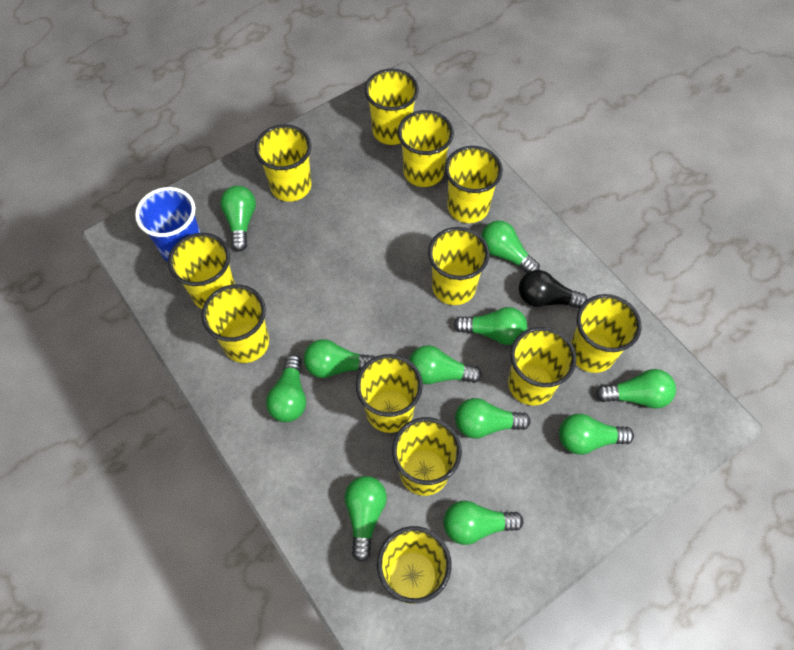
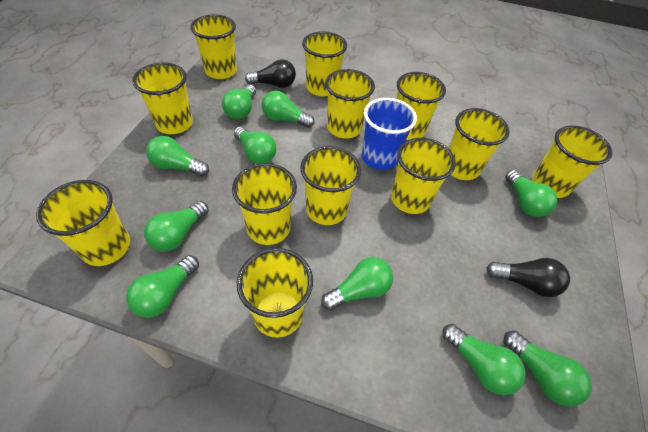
black light bulb: 1 -> 2
green light bulb: 11 -> 10

